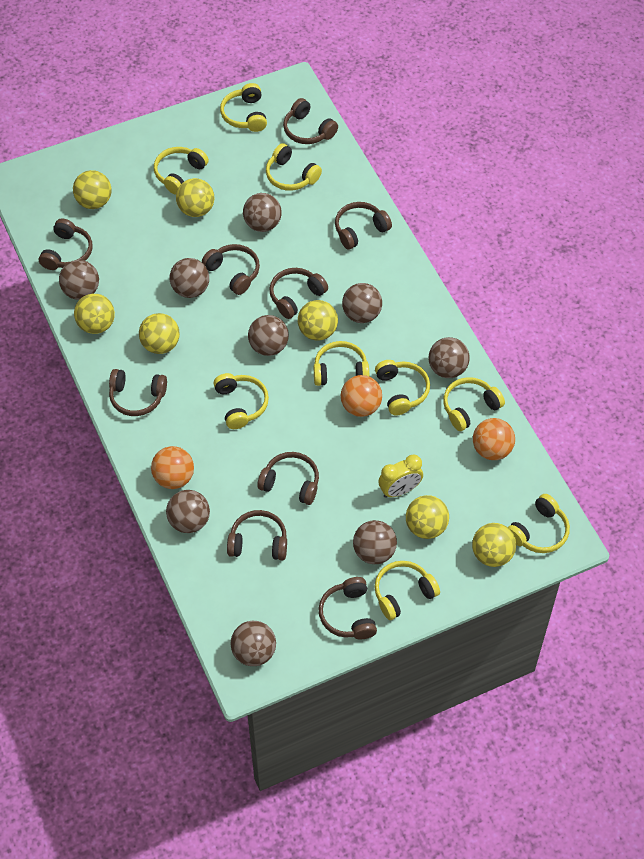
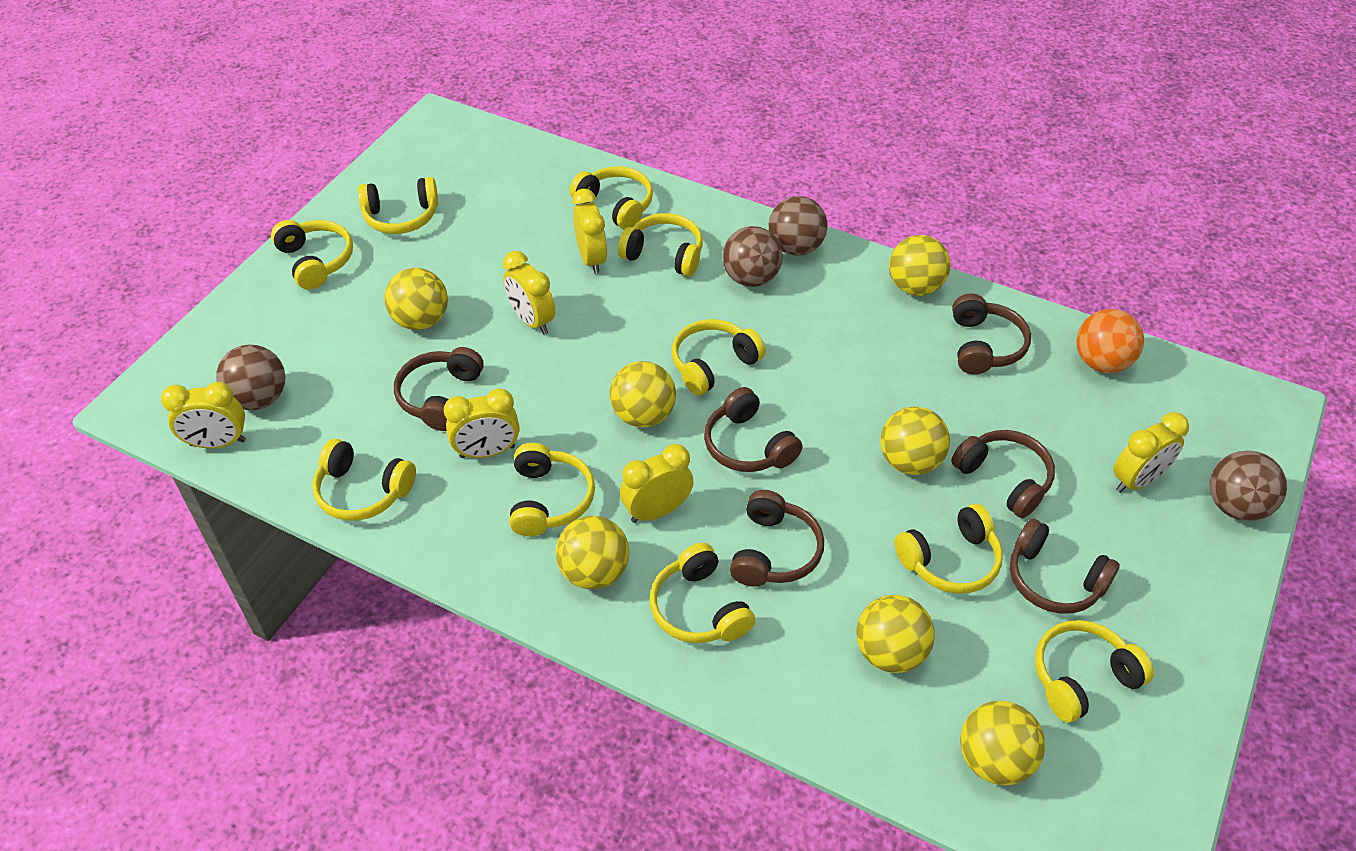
brown ball: 9 -> 4
brown headphones: 9 -> 6
orange ball: 3 -> 1
yellow clock: 1 -> 6
yellow headphones: 9 -> 10

